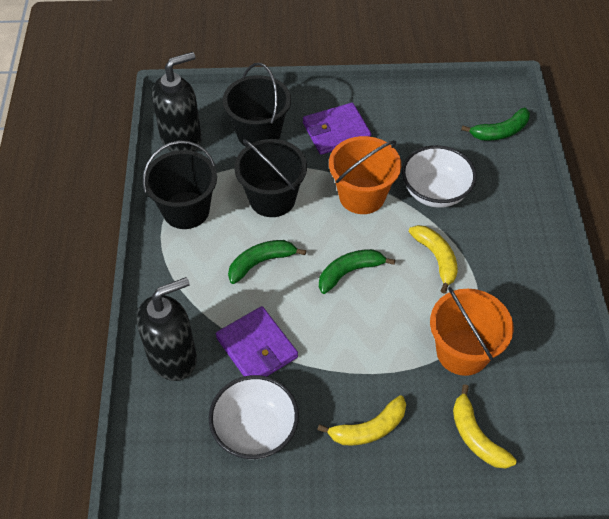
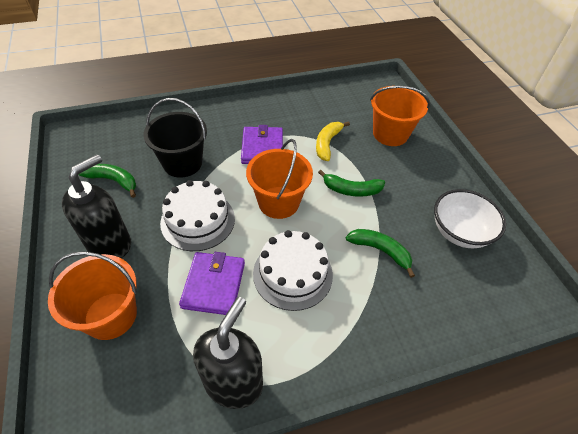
black bucket: 3 -> 1
orange bucket: 2 -> 3
white bowl: 2 -> 1
white cake: 0 -> 2
yellow banana: 3 -> 1

